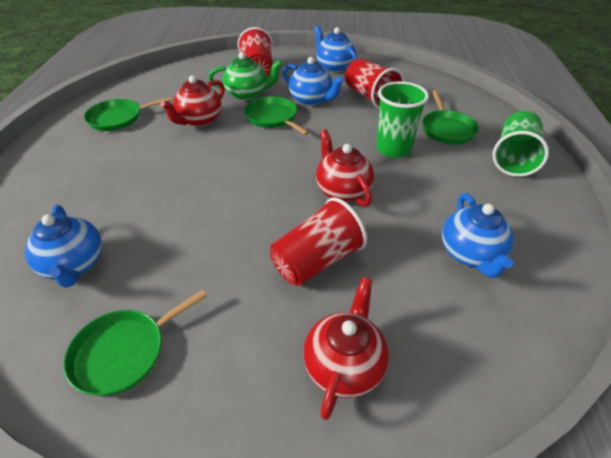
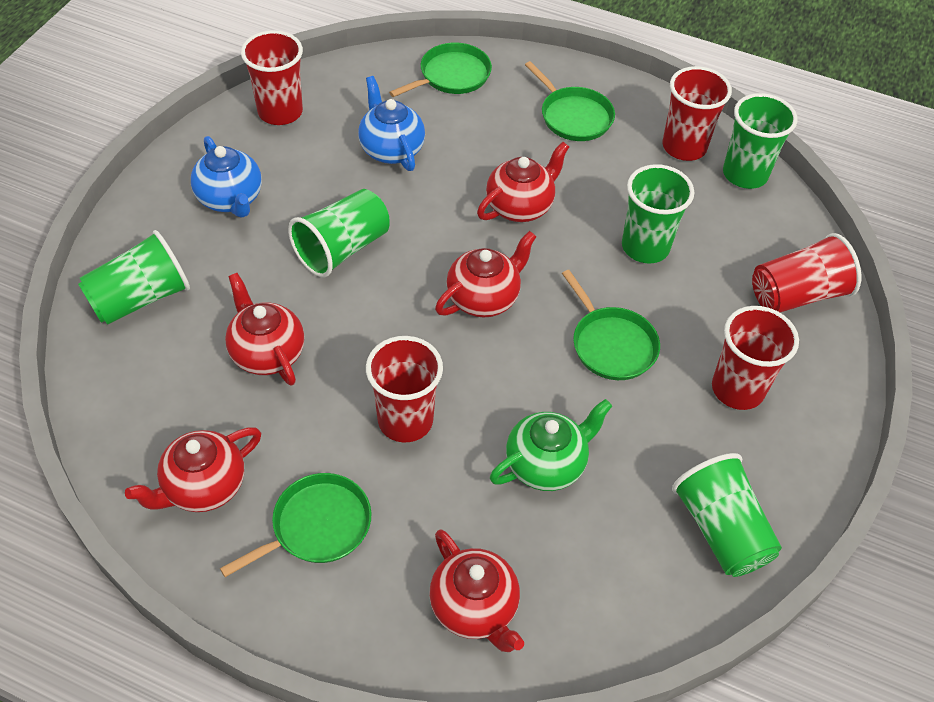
blue teapot: 4 -> 2
green cup: 2 -> 5
red cup: 3 -> 5
red teapot: 3 -> 5

